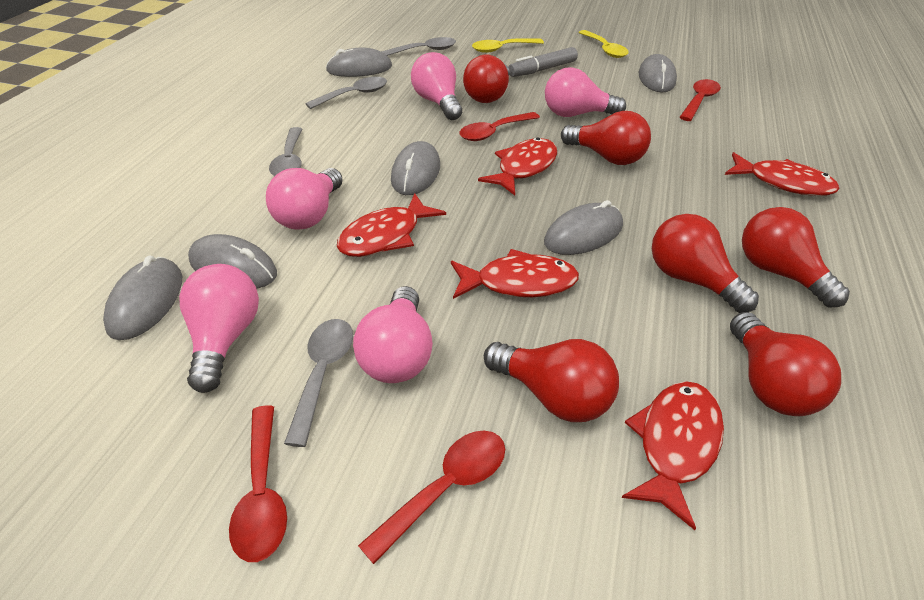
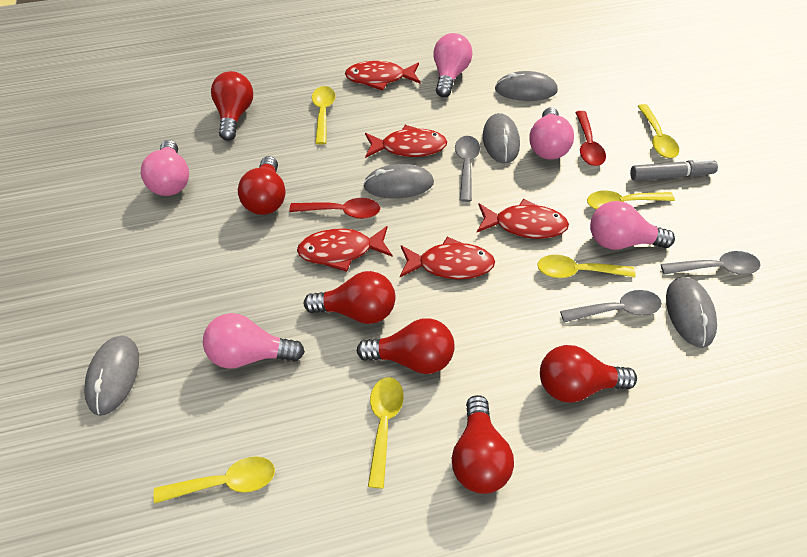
grey mouse: 6 -> 5
grey spoon: 4 -> 3
red spoon: 4 -> 2
yellow spoon: 2 -> 6

